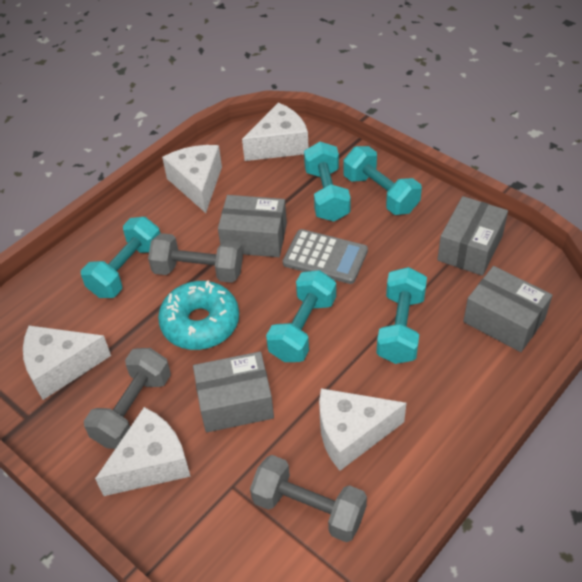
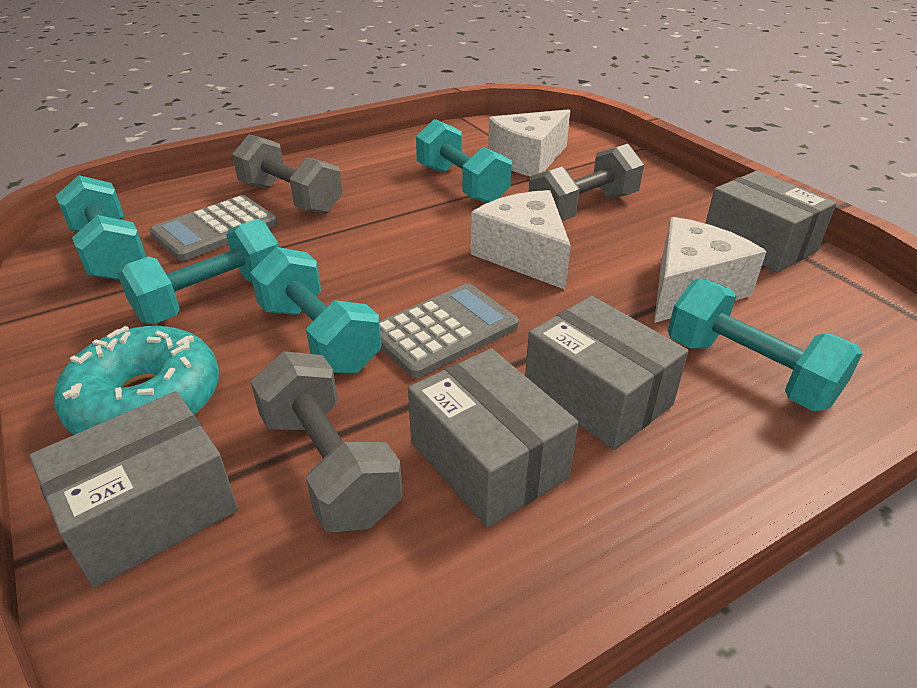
grey calculator: 1 -> 2
white cheese: 5 -> 3

